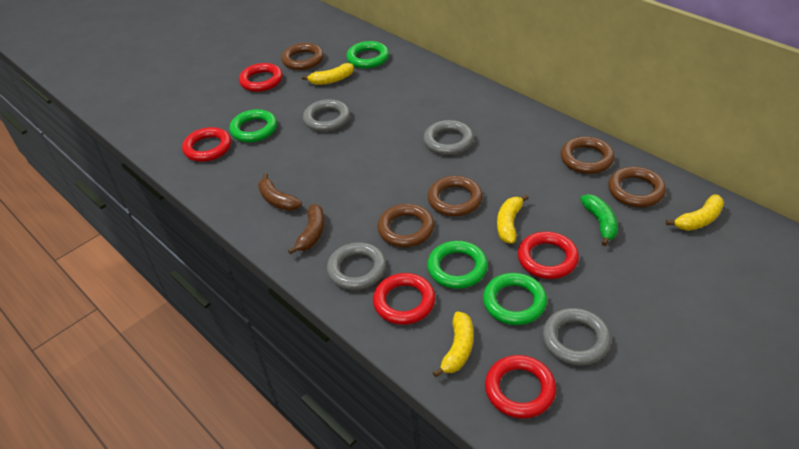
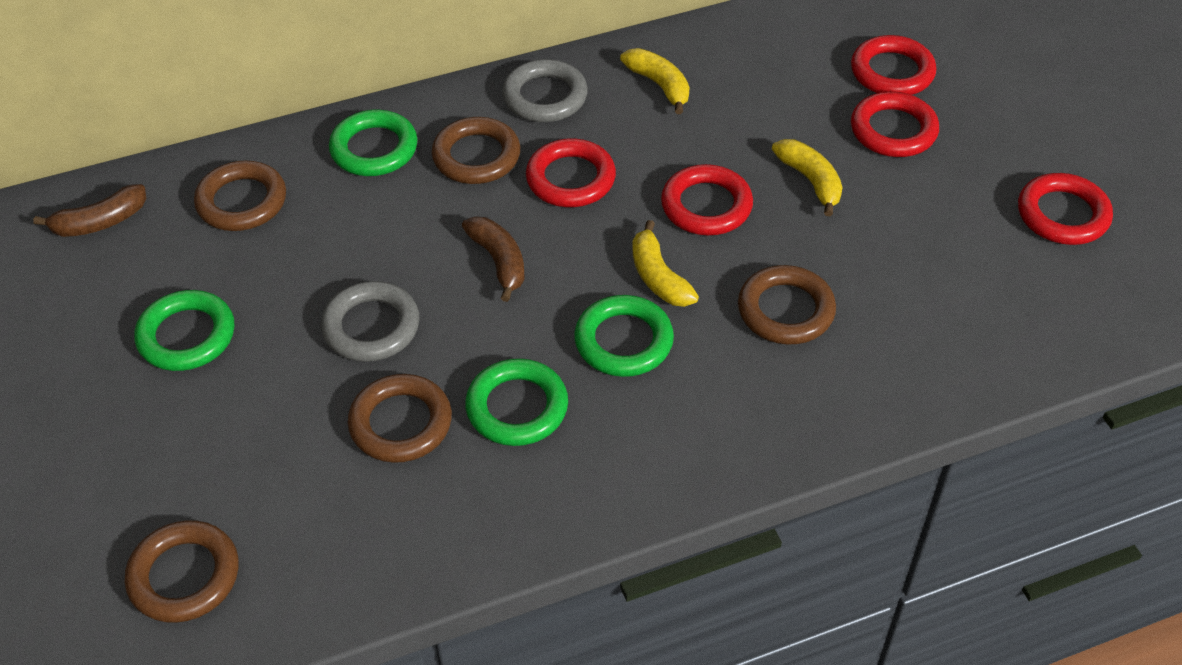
green banana: 1 -> 0
grey ring: 4 -> 2
yellow banana: 4 -> 3

